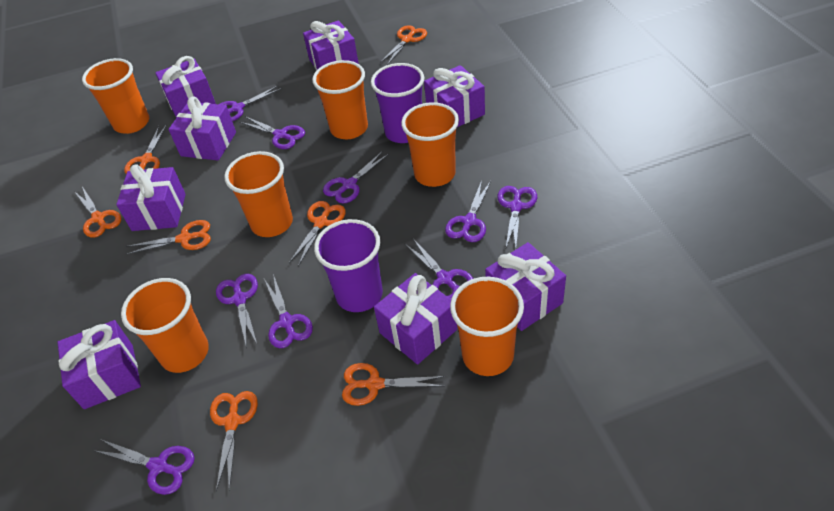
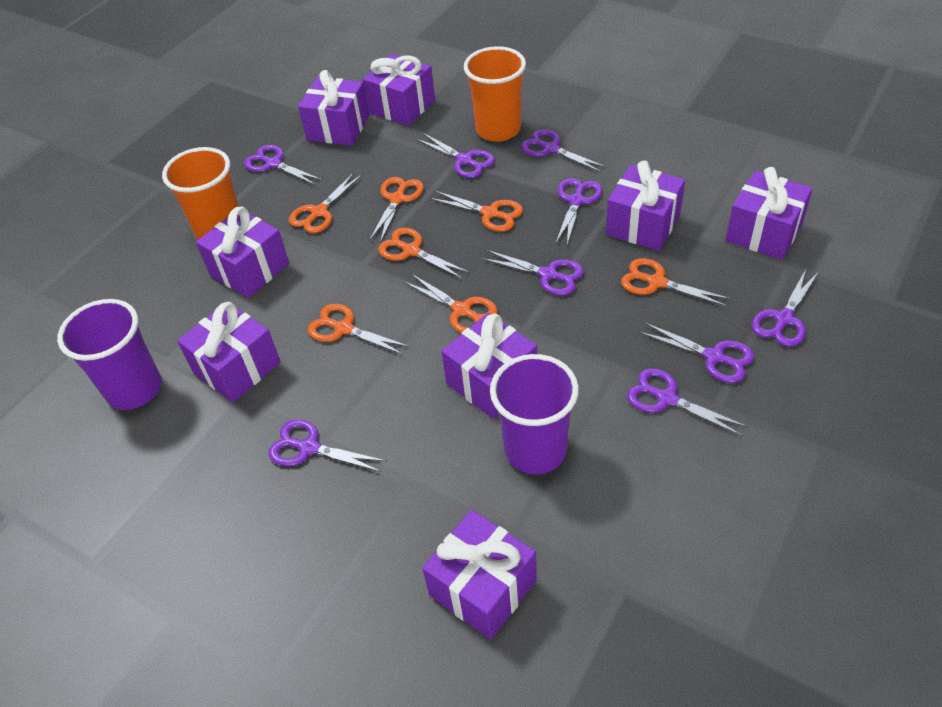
orange cup: 6 -> 2

